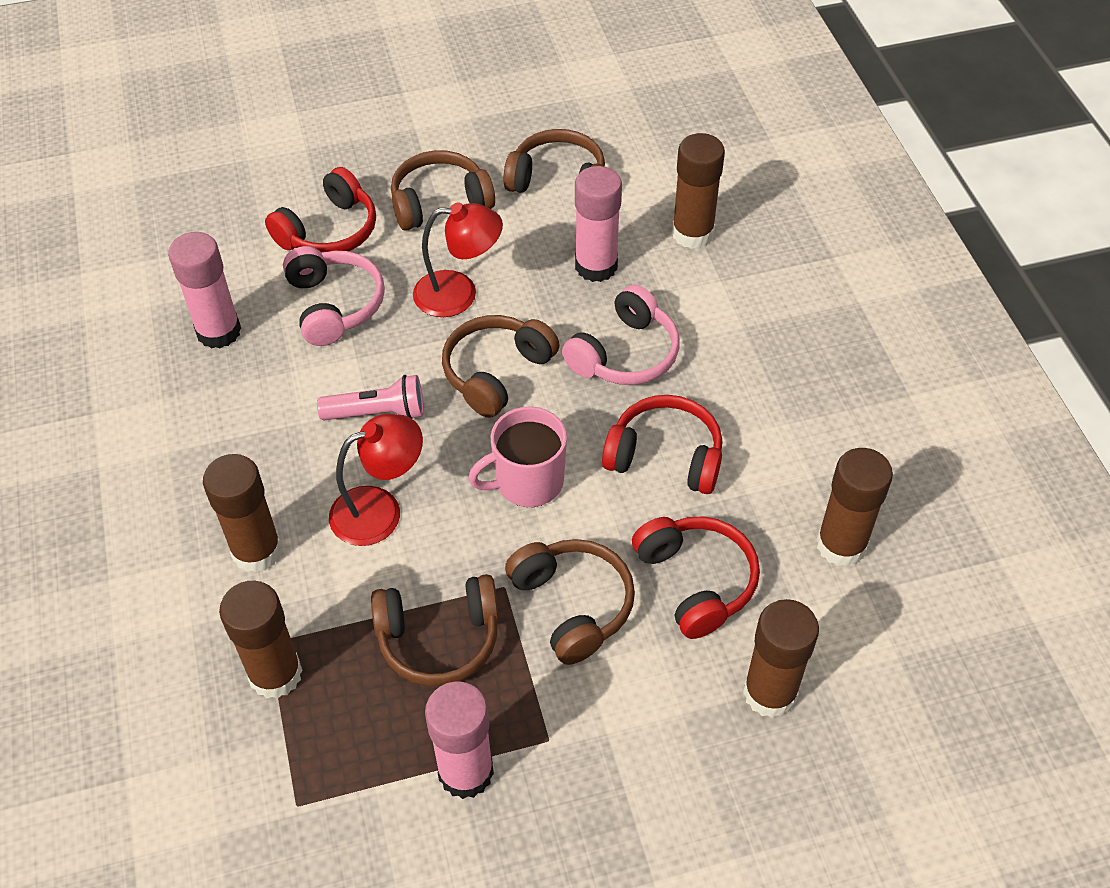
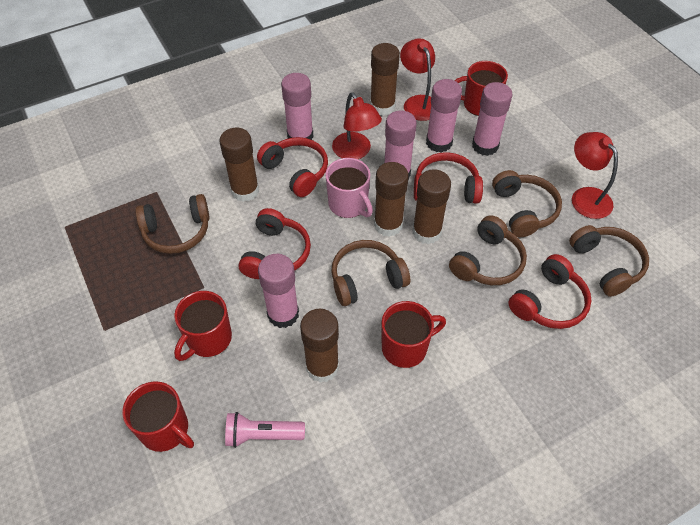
pink glue stick: 3 -> 5
pink headphones: 2 -> 0
red headphones: 3 -> 4
red lamp: 2 -> 3
red mug: 0 -> 4

